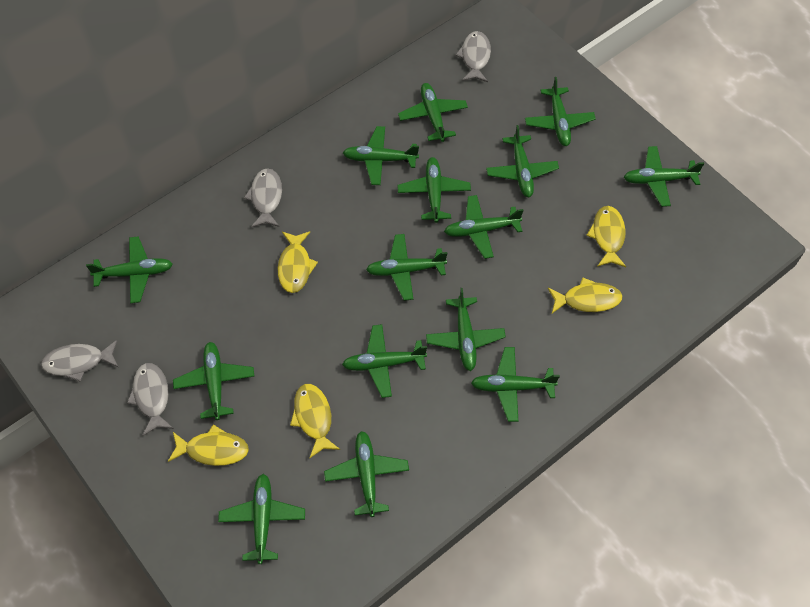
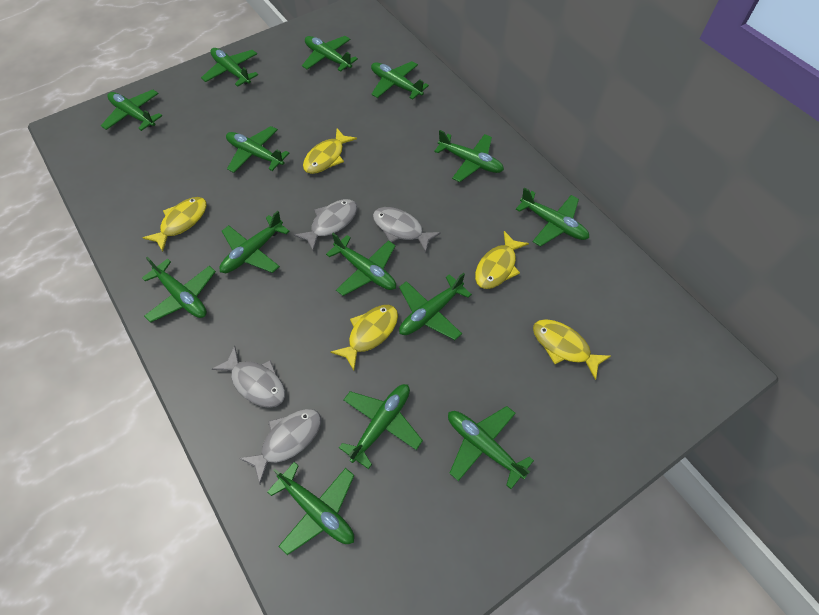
green plane: 15 -> 14

